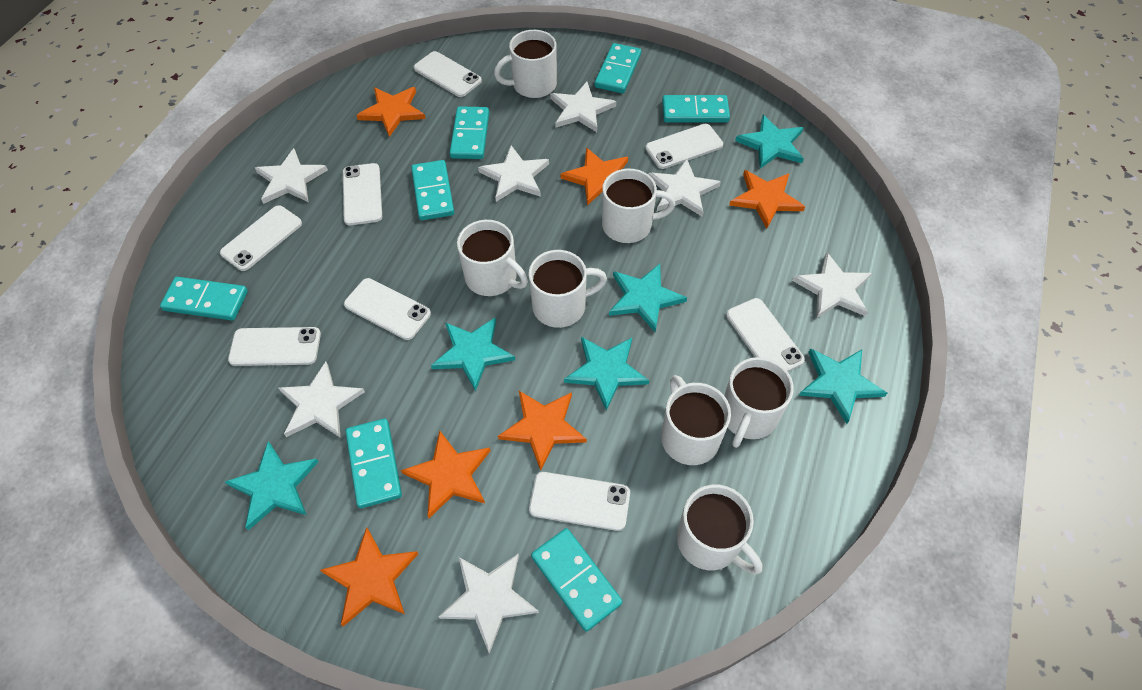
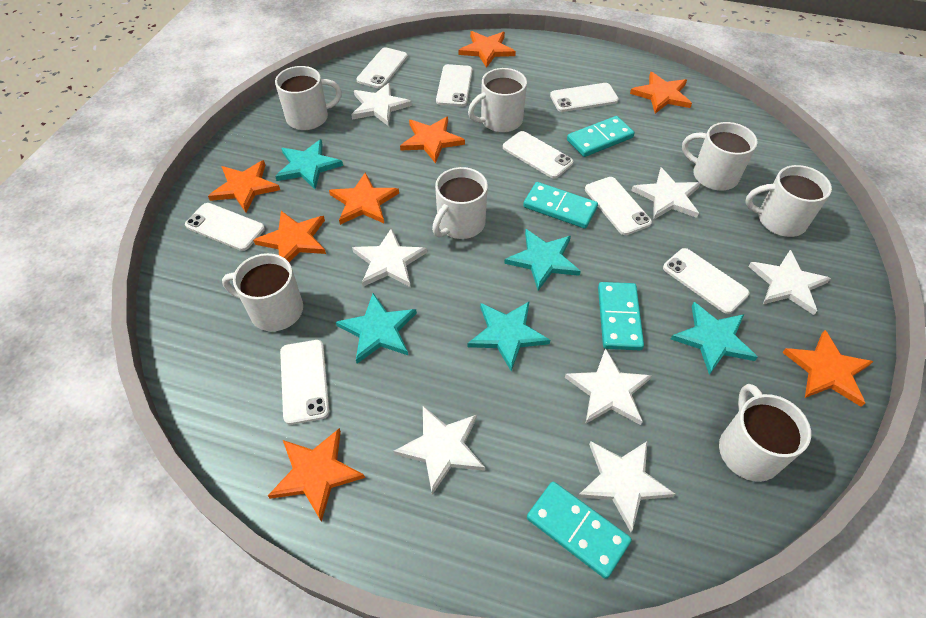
orange star: 6 -> 8
turquoise domino: 7 -> 4
turquoise star: 6 -> 5

